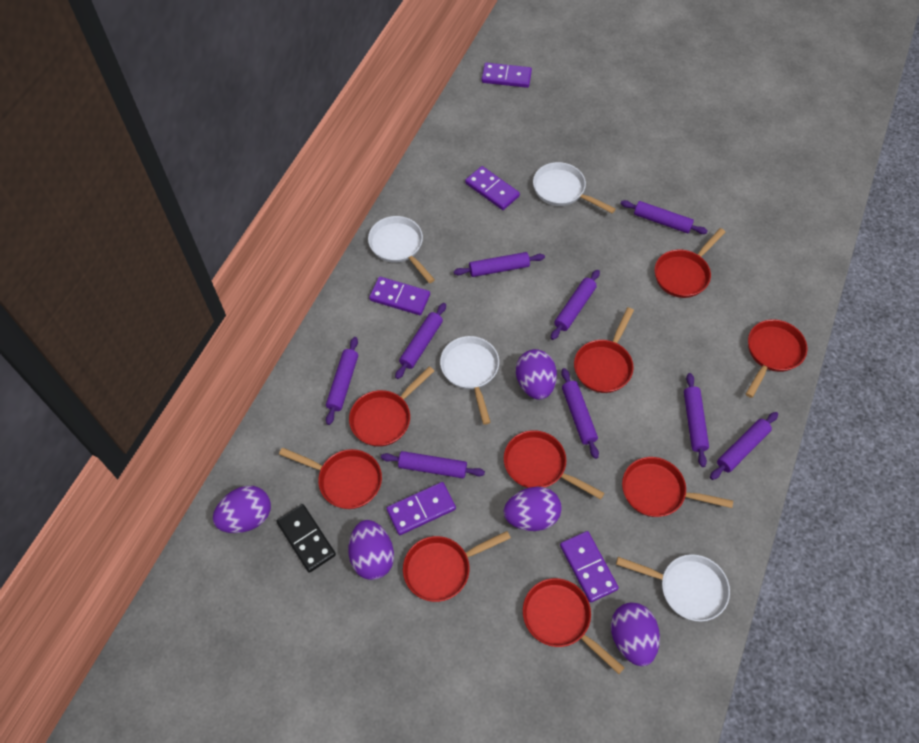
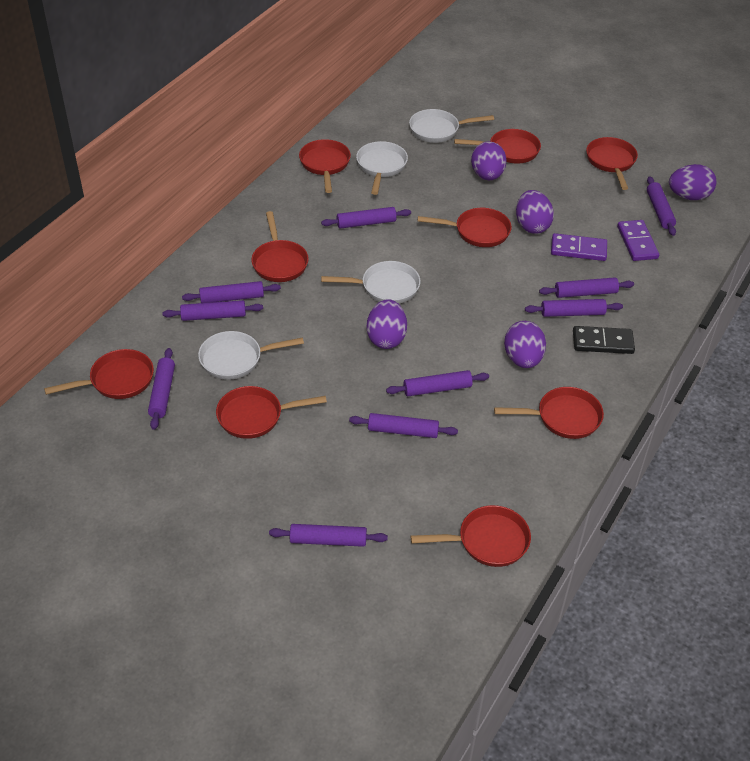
purple domino: 5 -> 2
purple rolling pin: 9 -> 10

